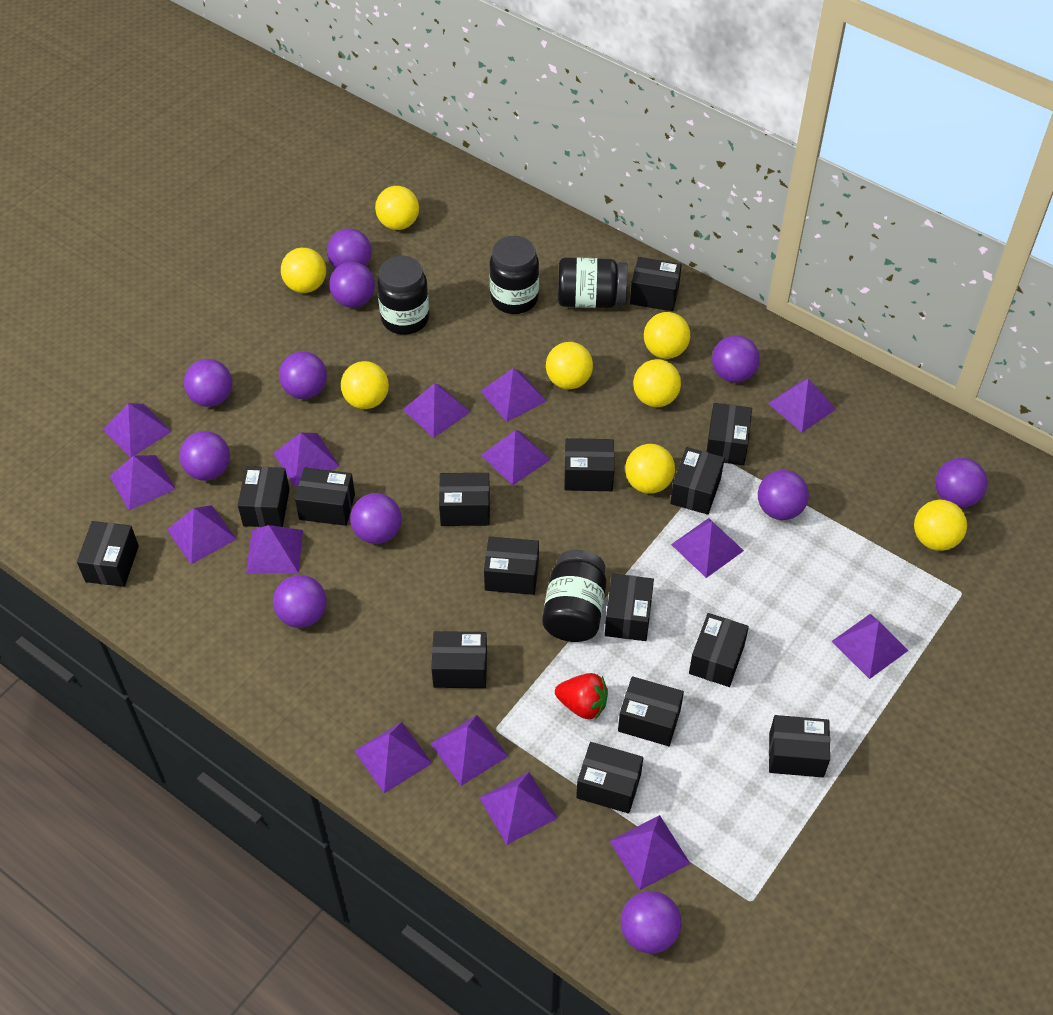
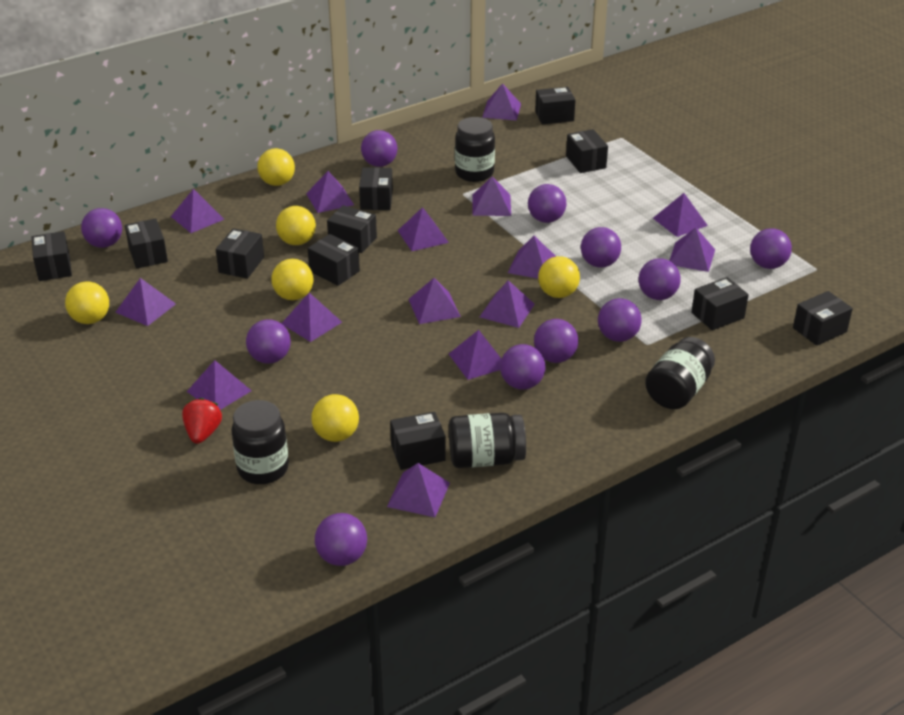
black box: 15 -> 11
yellow ball: 8 -> 6

